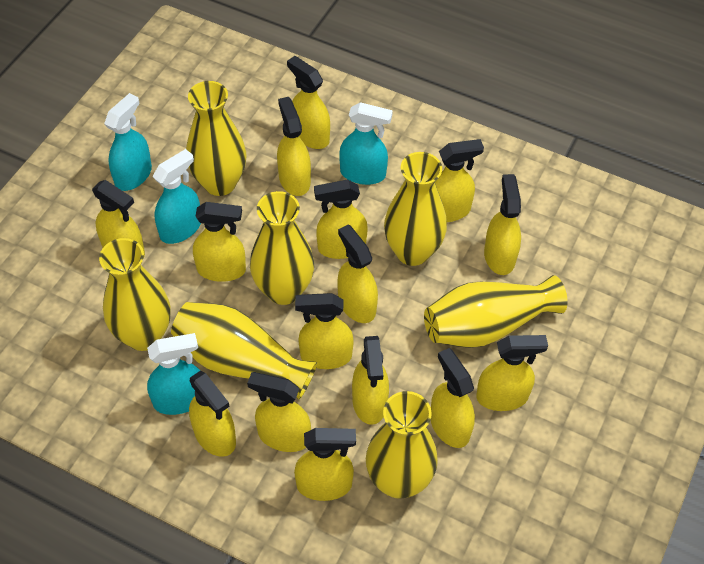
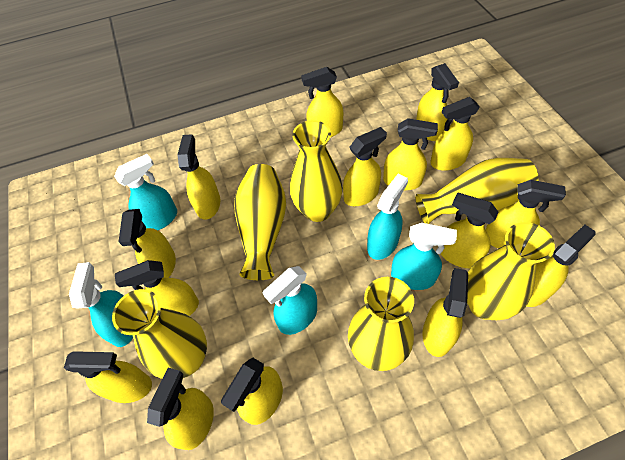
turquoise spray bottle: 4 -> 5
yellow vase: 7 -> 6

